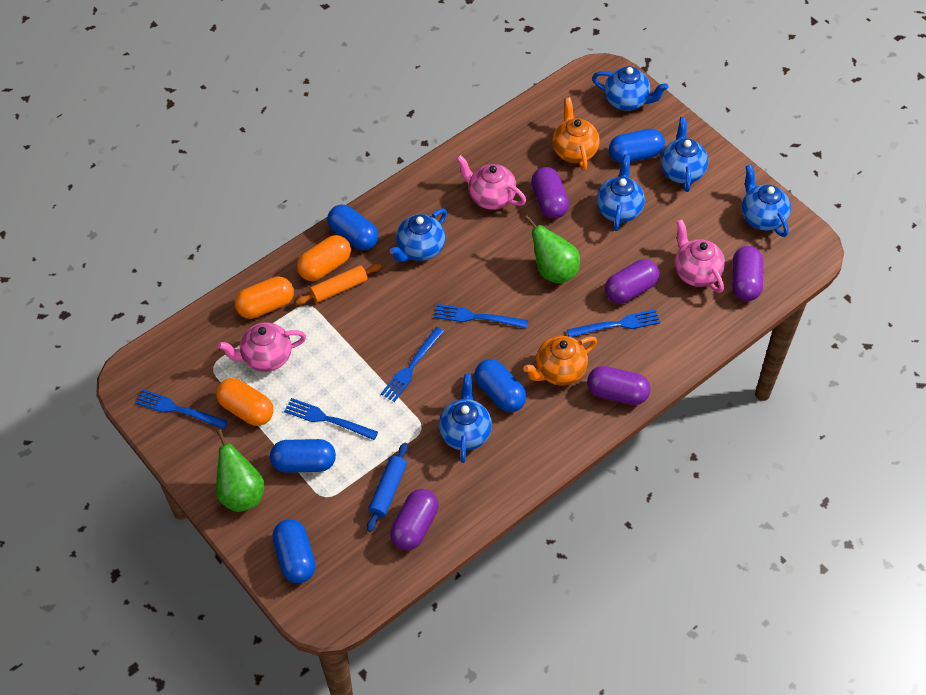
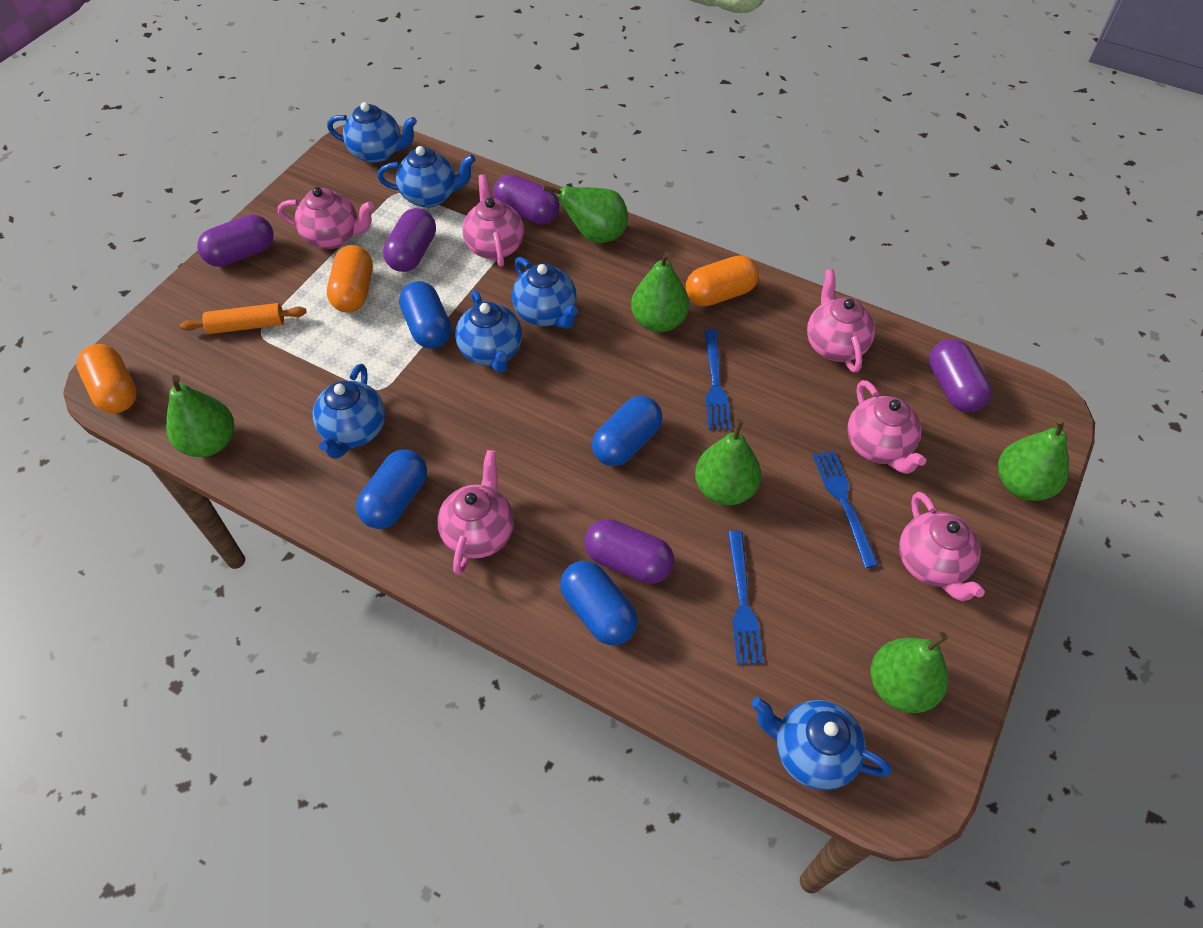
blue capsule: 5 -> 4
blue fork: 5 -> 3
blue rolling pin: 1 -> 0
green pear: 2 -> 6
orange teapot: 2 -> 0
pink teapot: 3 -> 6

